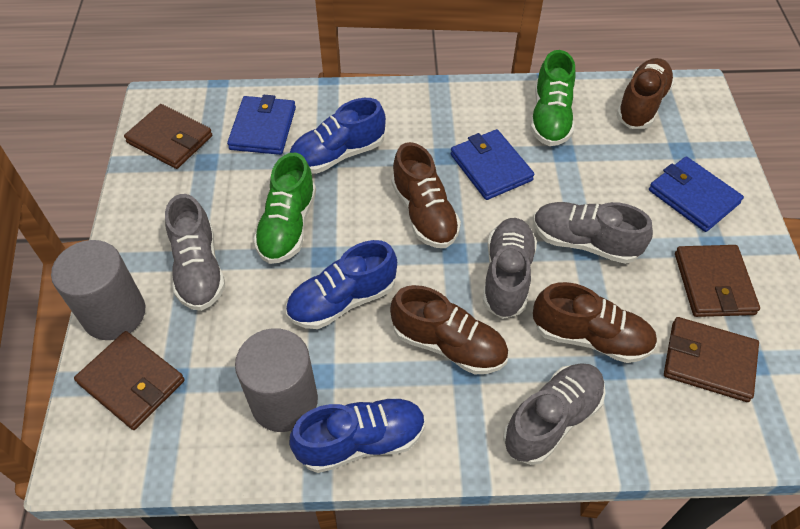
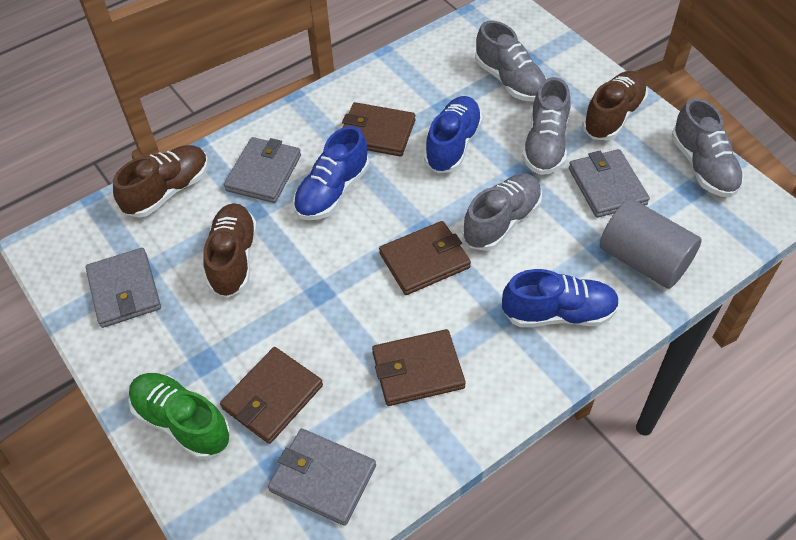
blue wallet: 3 -> 0
brown shoe: 4 -> 3
green shoe: 2 -> 1
grey cylinder: 2 -> 1
grey wallet: 0 -> 4

